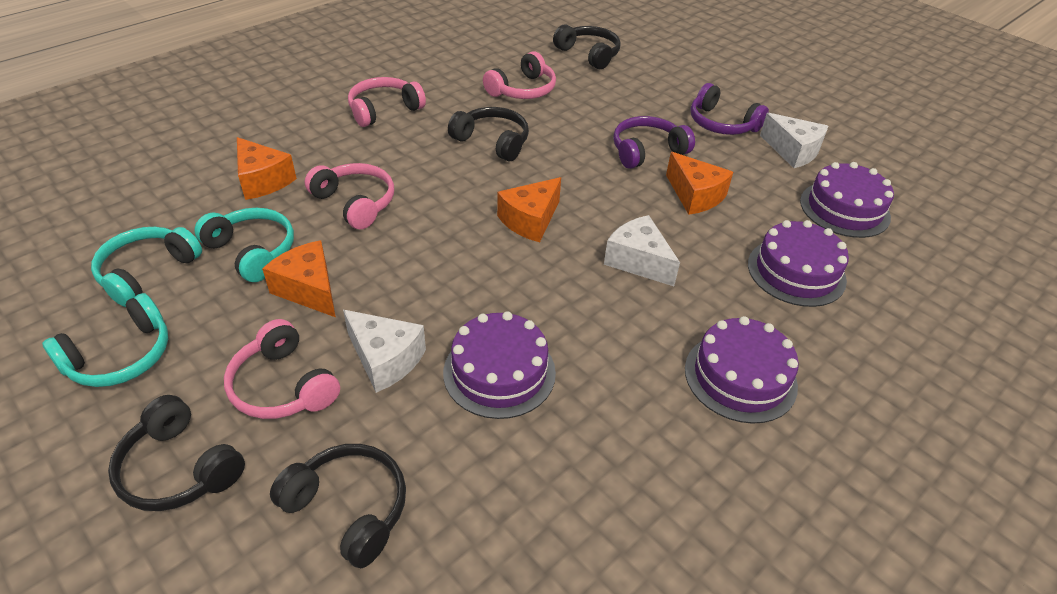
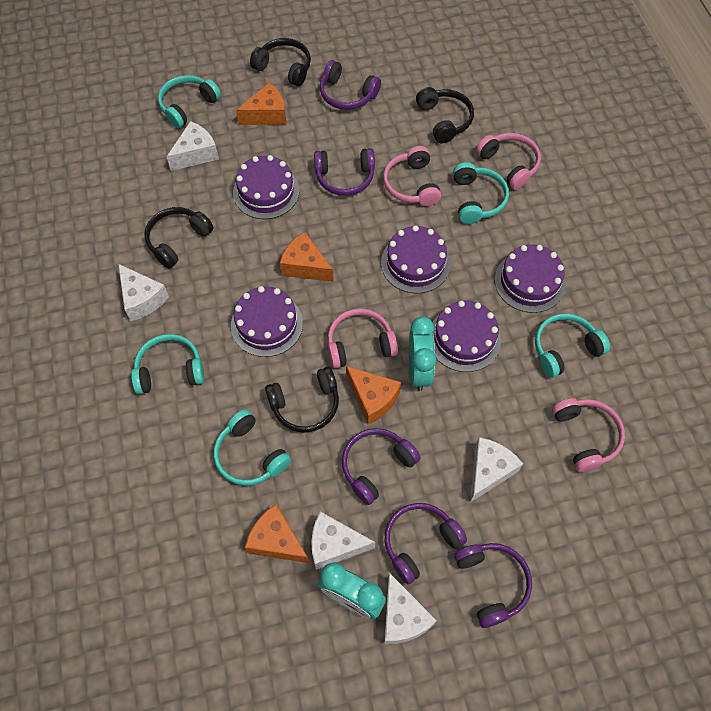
purple cake: 4 -> 5
purple headphones: 2 -> 5
turquoise clock: 0 -> 2
turquoise headphones: 3 -> 5
white cheese: 3 -> 5

